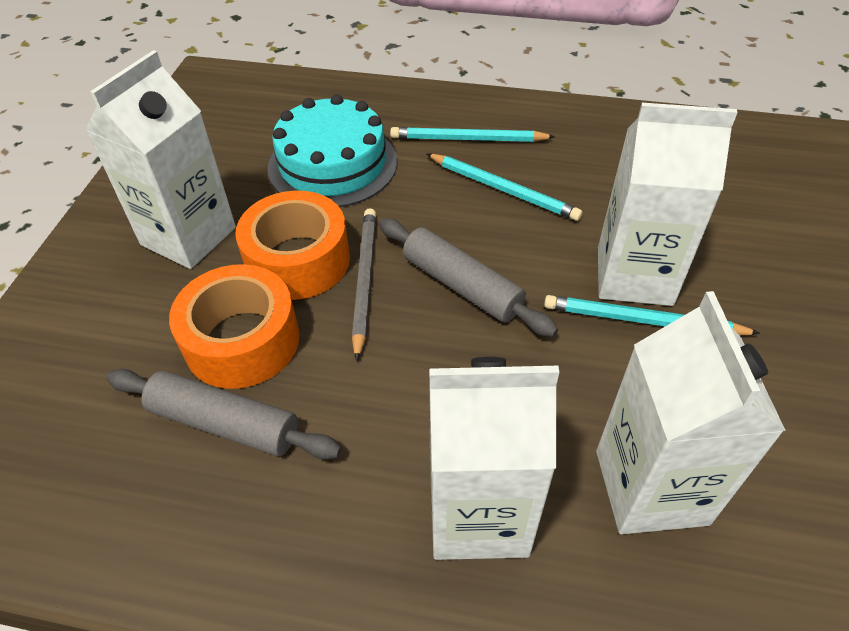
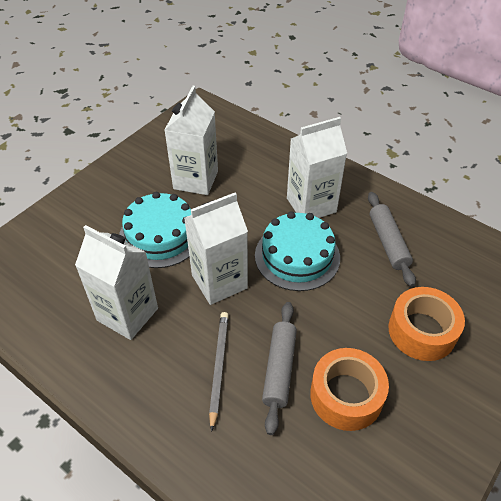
turquoise cake: 1 -> 2
turquoise pencil: 3 -> 0

